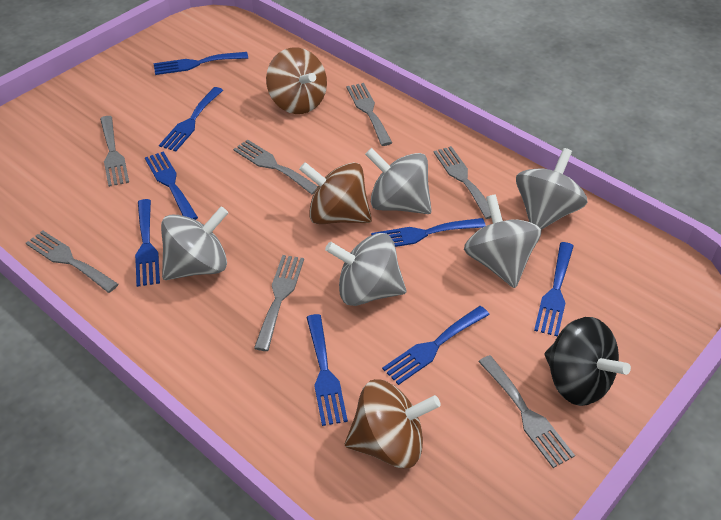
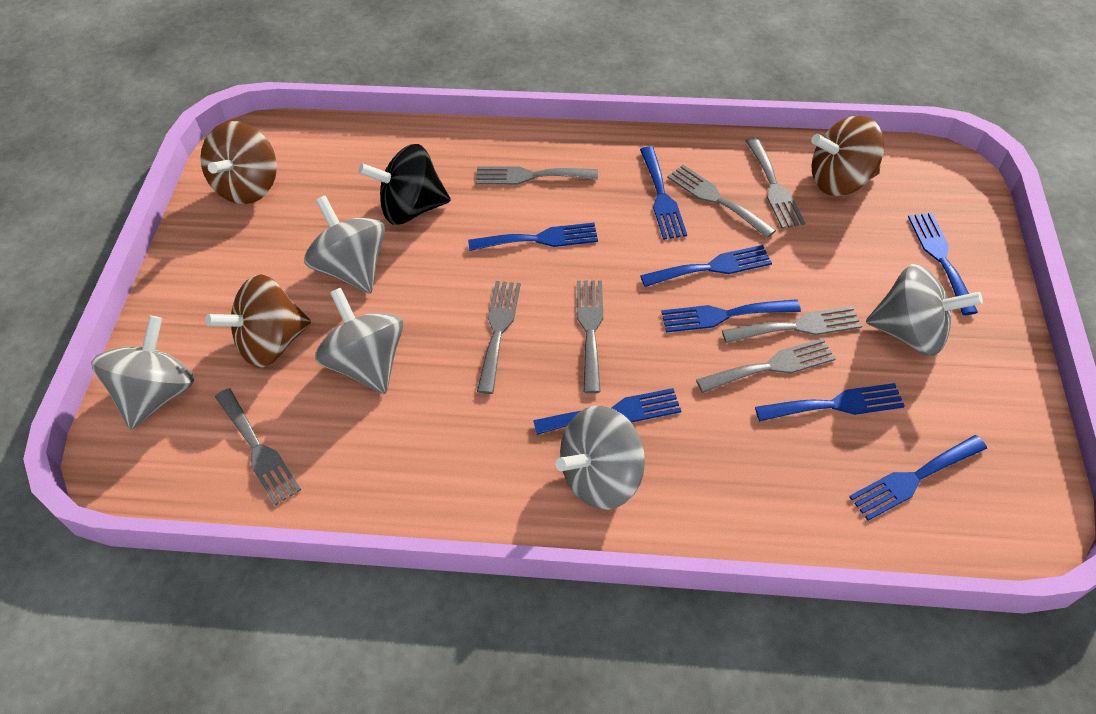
grey fork: 7 -> 8

